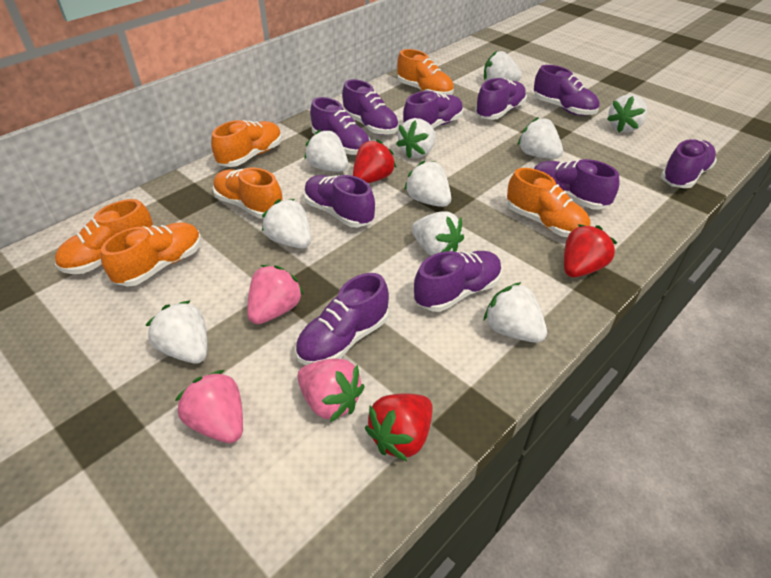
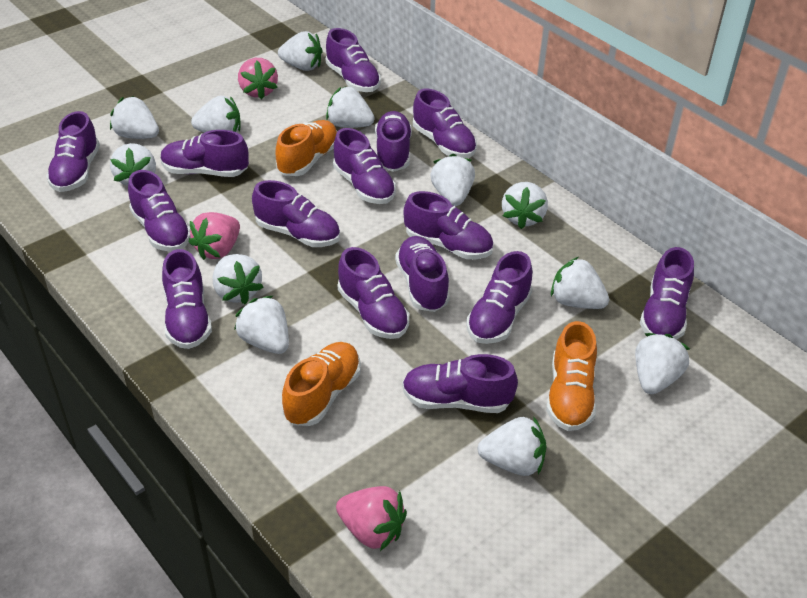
orange shoe: 6 -> 3
purple shoe: 10 -> 15
red strawberry: 3 -> 0
white strawberry: 10 -> 12

